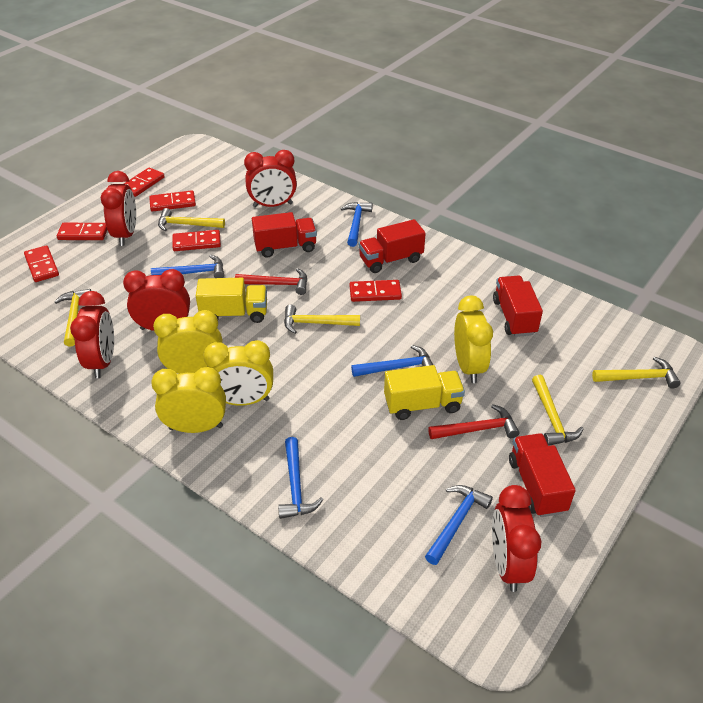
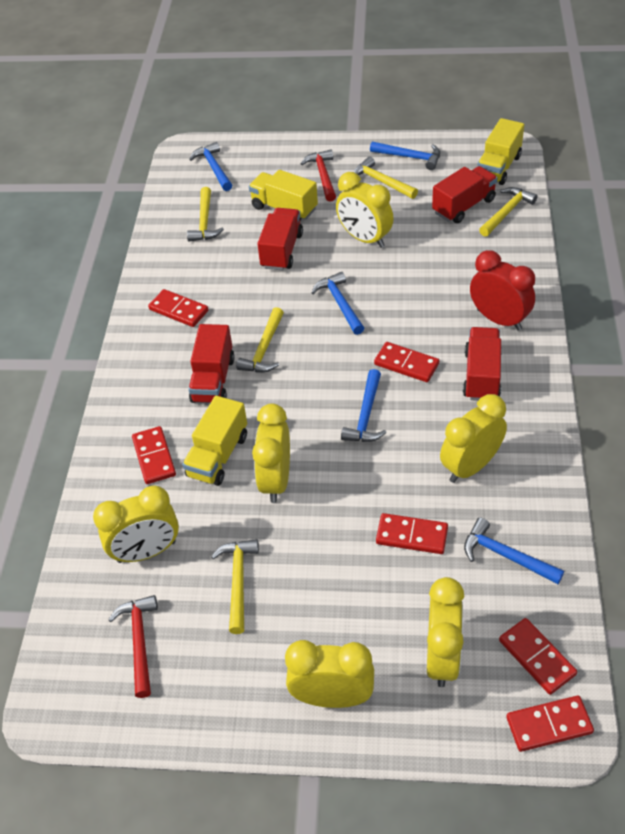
red clock: 5 -> 1
yellow clock: 4 -> 6
yellow truck: 2 -> 3

